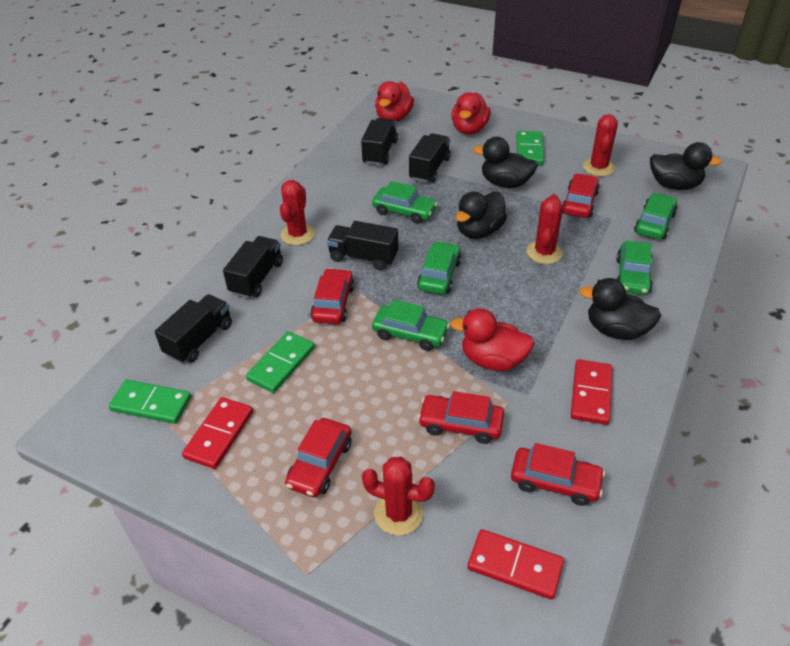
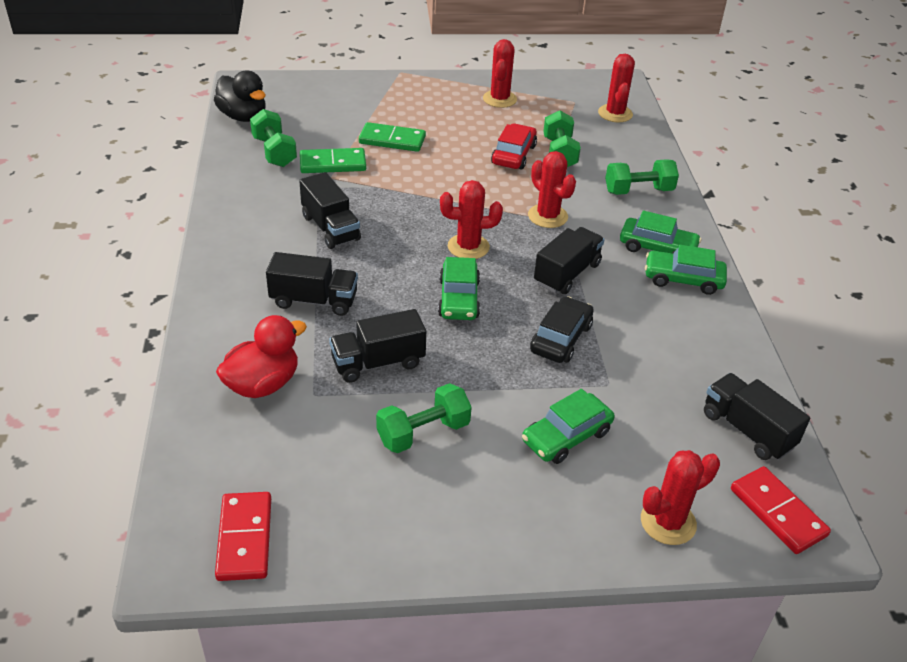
black car: 0 -> 1
black duck: 4 -> 1
green car: 5 -> 4
green domino: 3 -> 2
green dumbbell: 0 -> 4
red cactus: 4 -> 5
red car: 5 -> 1
red domino: 3 -> 2
red duck: 3 -> 1

